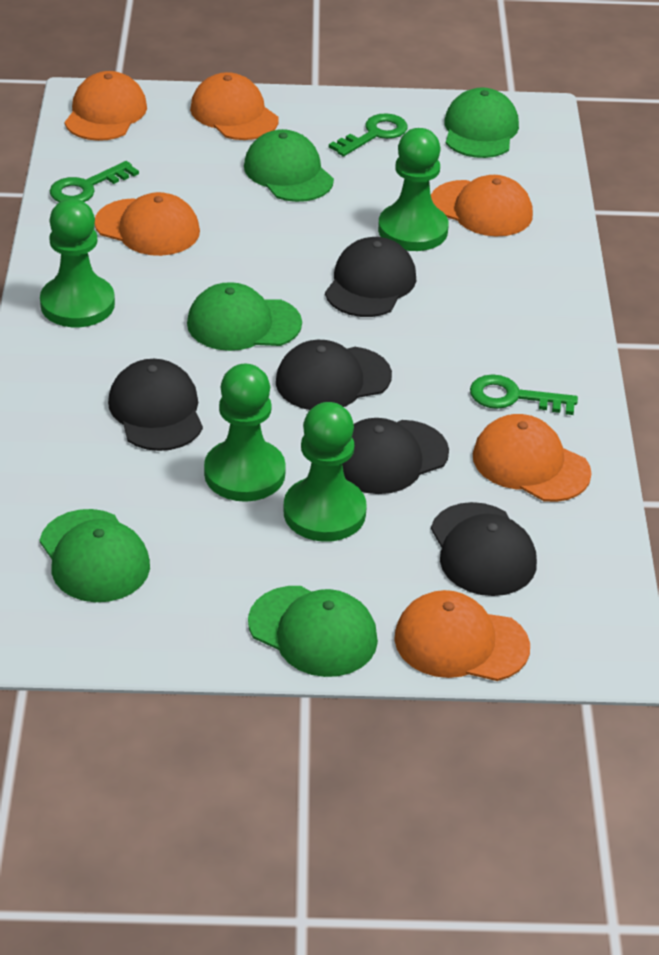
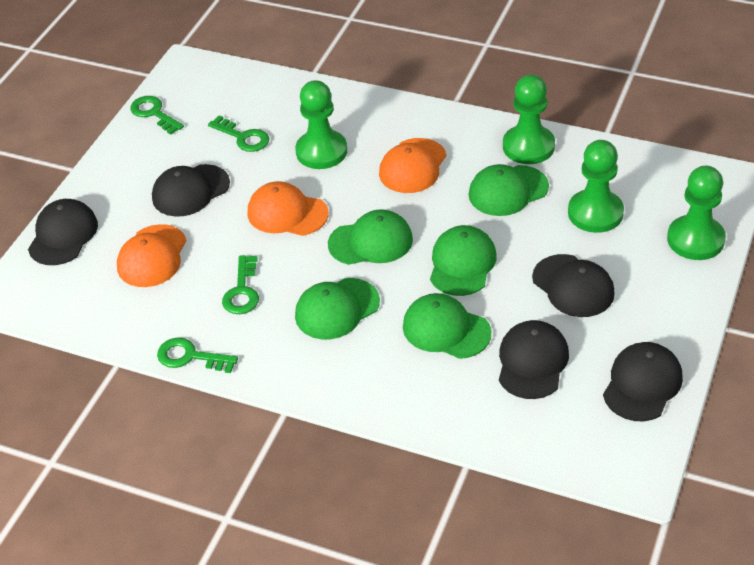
green key: 3 -> 4
orange cap: 6 -> 3

